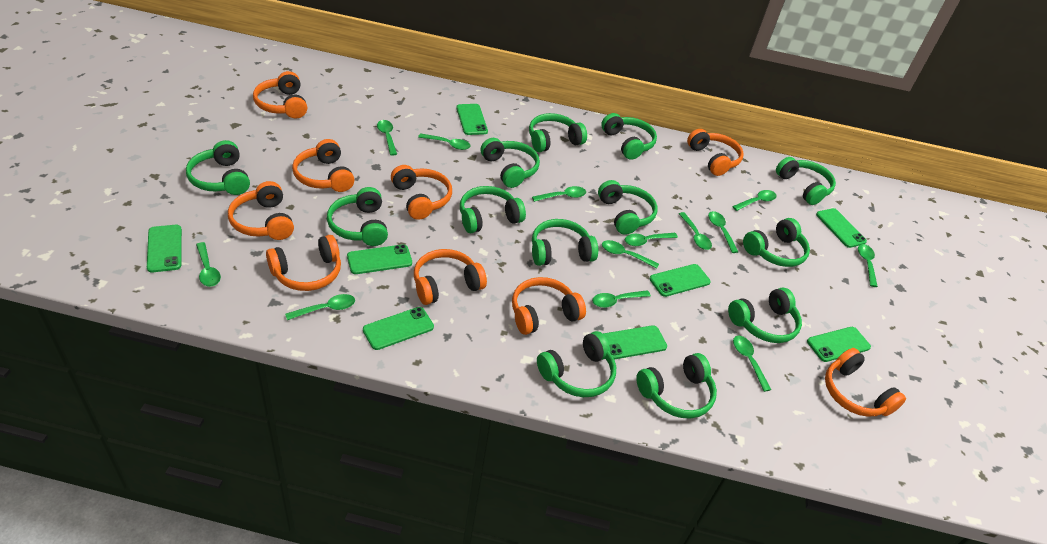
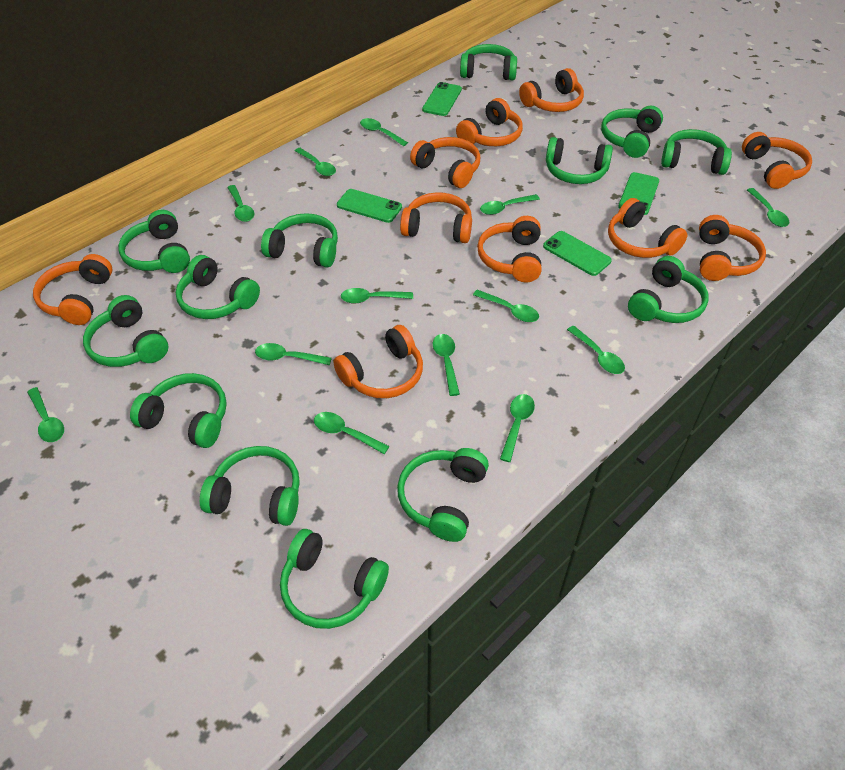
green phone: 8 -> 4
orange headphones: 9 -> 10

